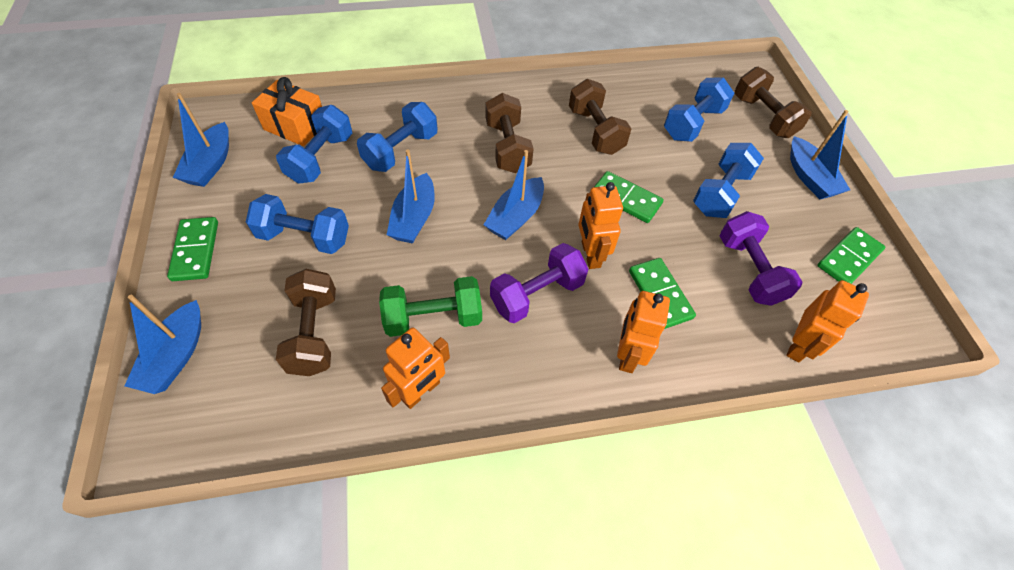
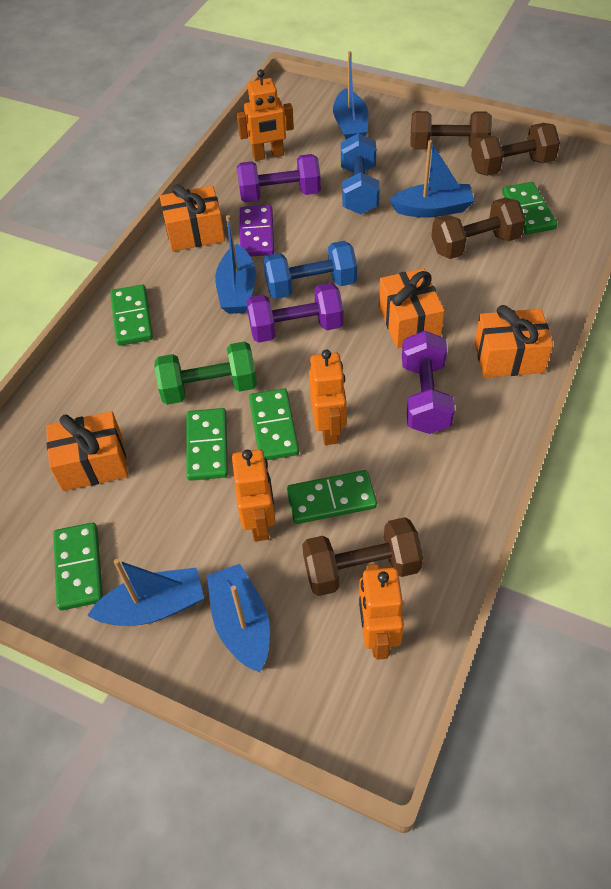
blue dumbbell: 5 -> 2
green domino: 4 -> 6
orange gift: 1 -> 4
purple domino: 0 -> 1
purple dumbbell: 2 -> 3

